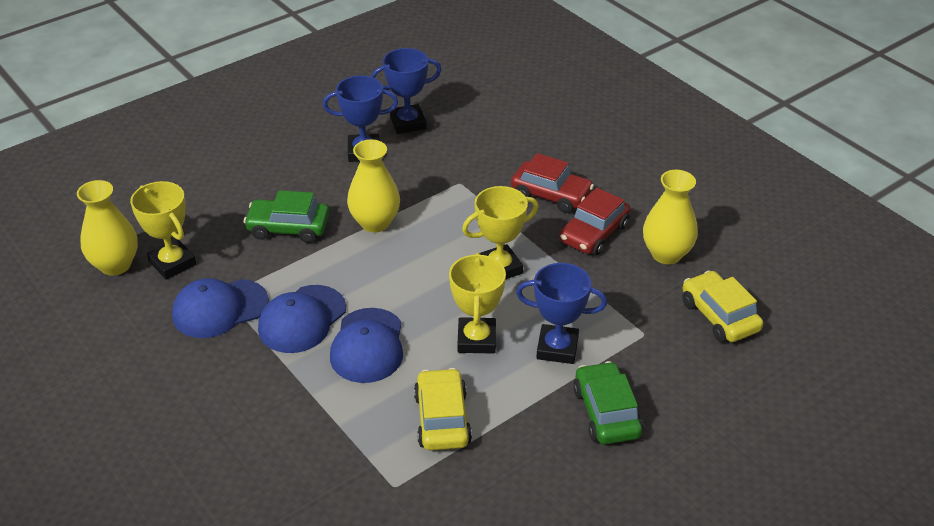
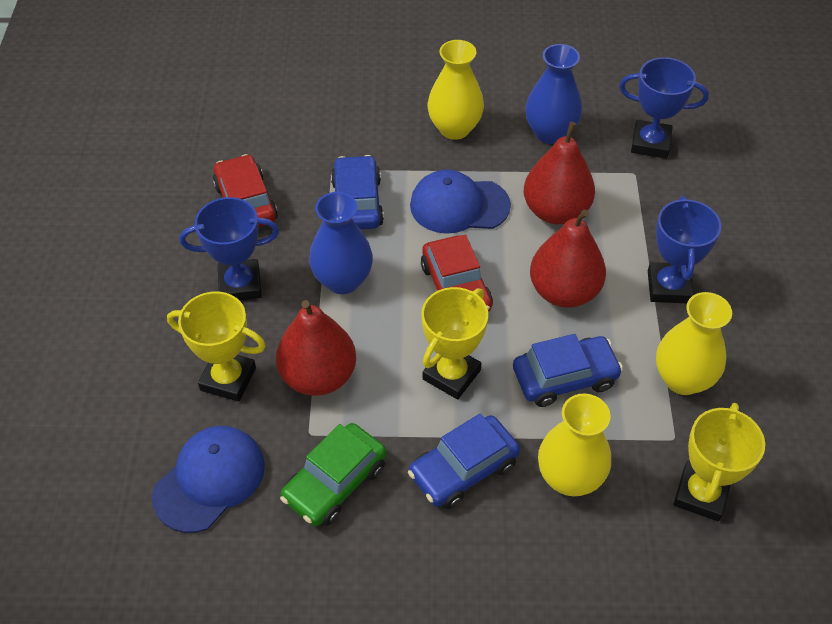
blue cap: 3 -> 2
blue car: 0 -> 3
blue vase: 0 -> 2
green car: 2 -> 1
red pear: 0 -> 3
yellow car: 2 -> 0

